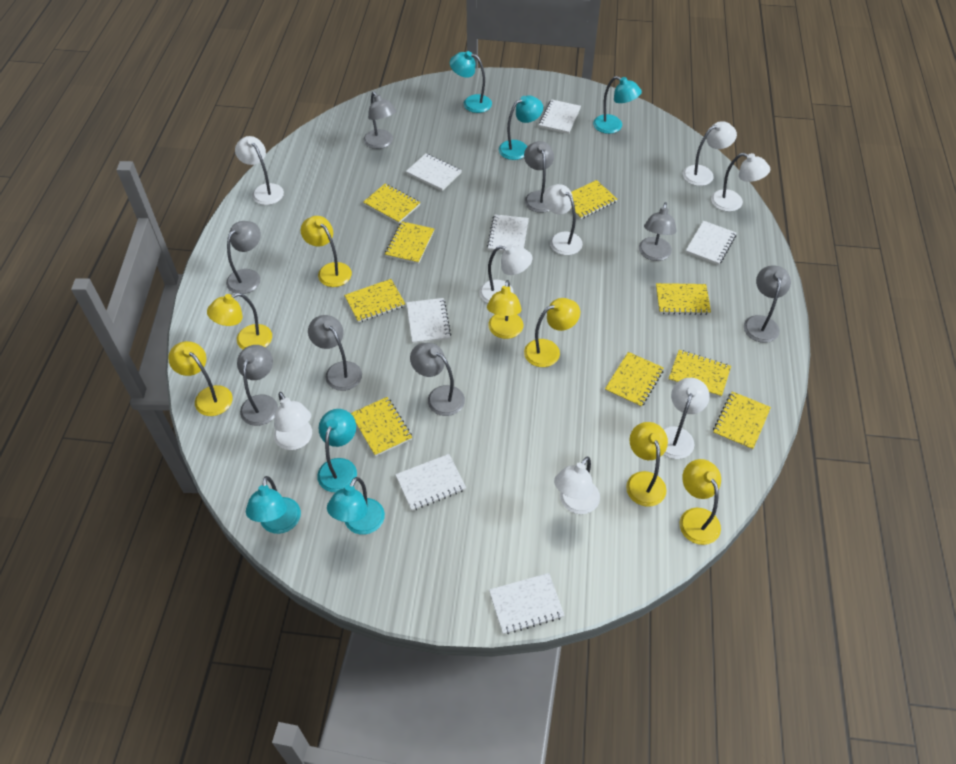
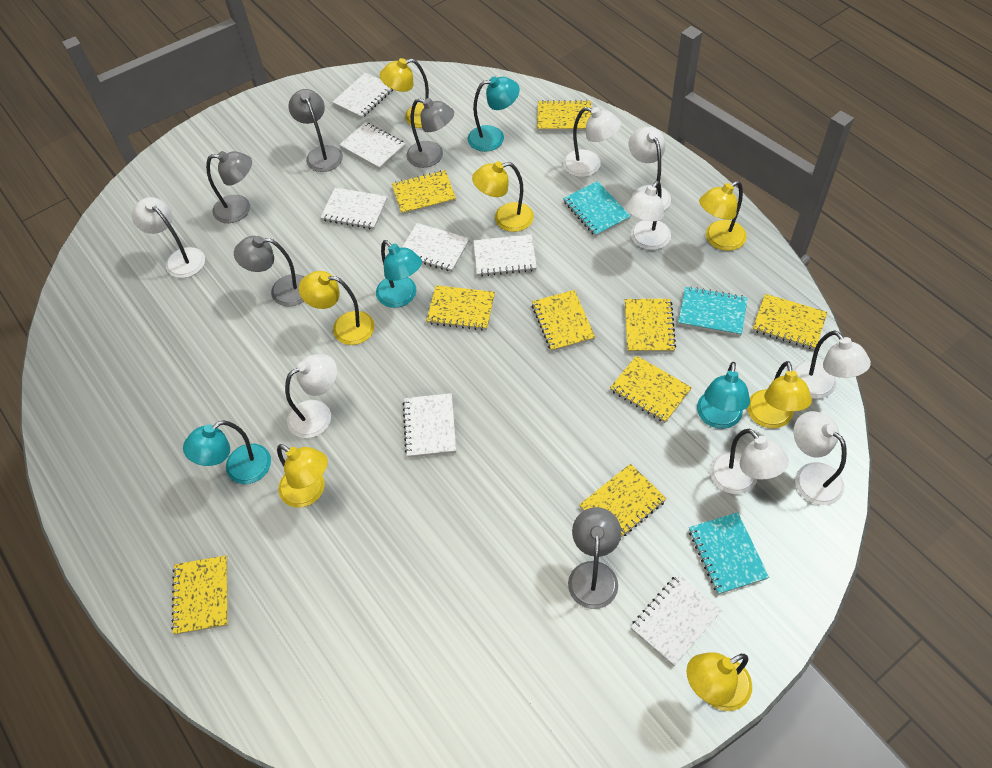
grey lamp: 8 -> 5
turquoise lamp: 6 -> 4
turquoise notebook: 0 -> 3

